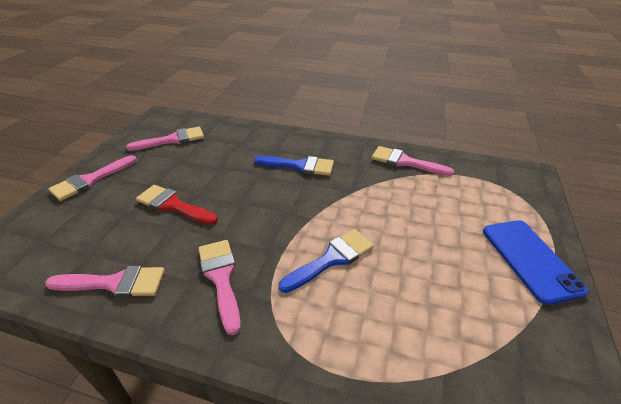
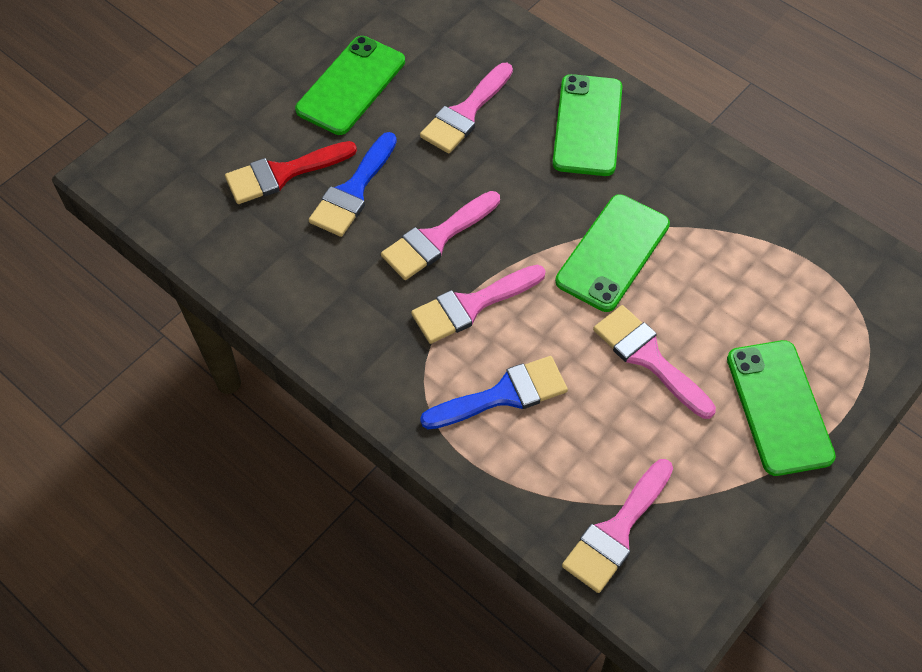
blue phone: 1 -> 0
green phone: 0 -> 4

